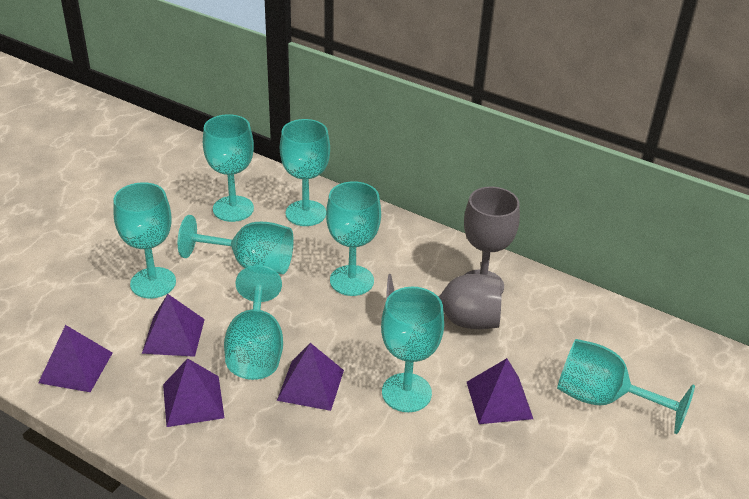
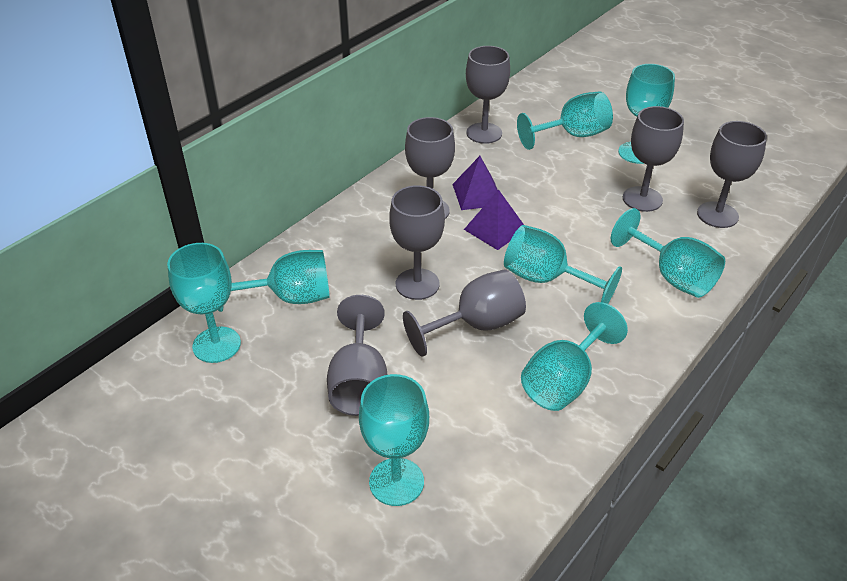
grey goblet: 2 -> 7
purple pyramid: 5 -> 2

